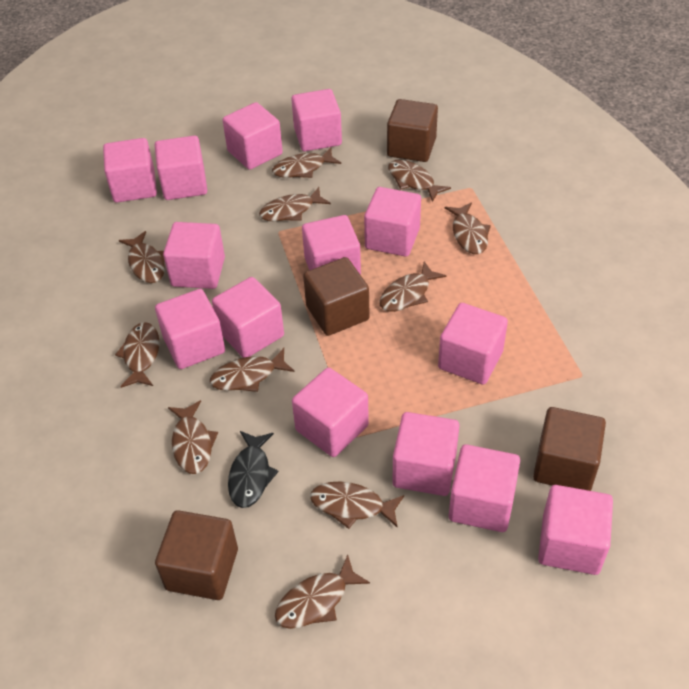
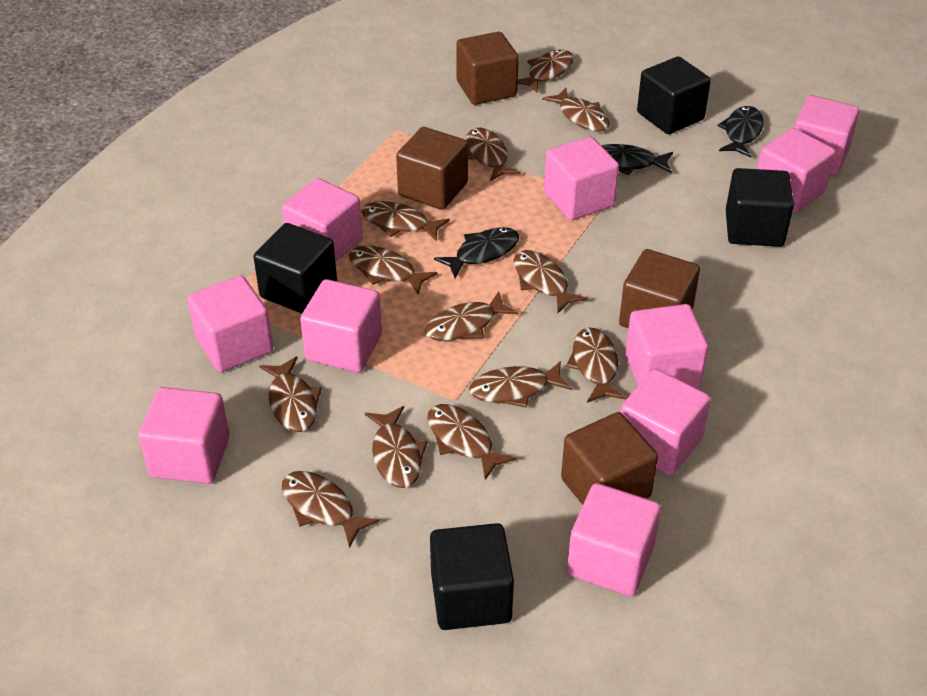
black cube: 0 -> 4
black fish: 1 -> 3
brown fish: 11 -> 13
pink cube: 14 -> 10

